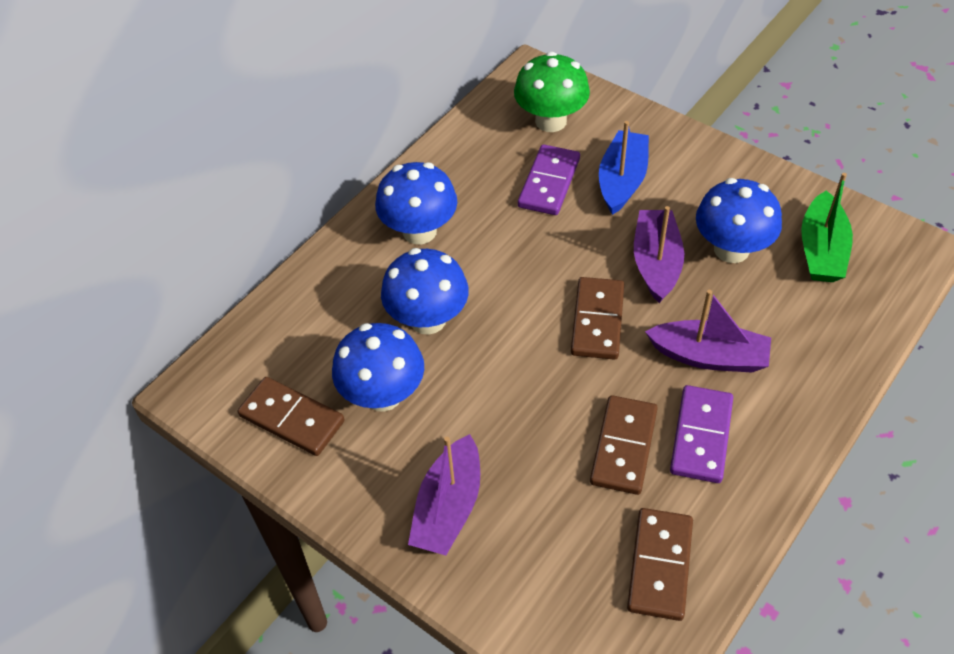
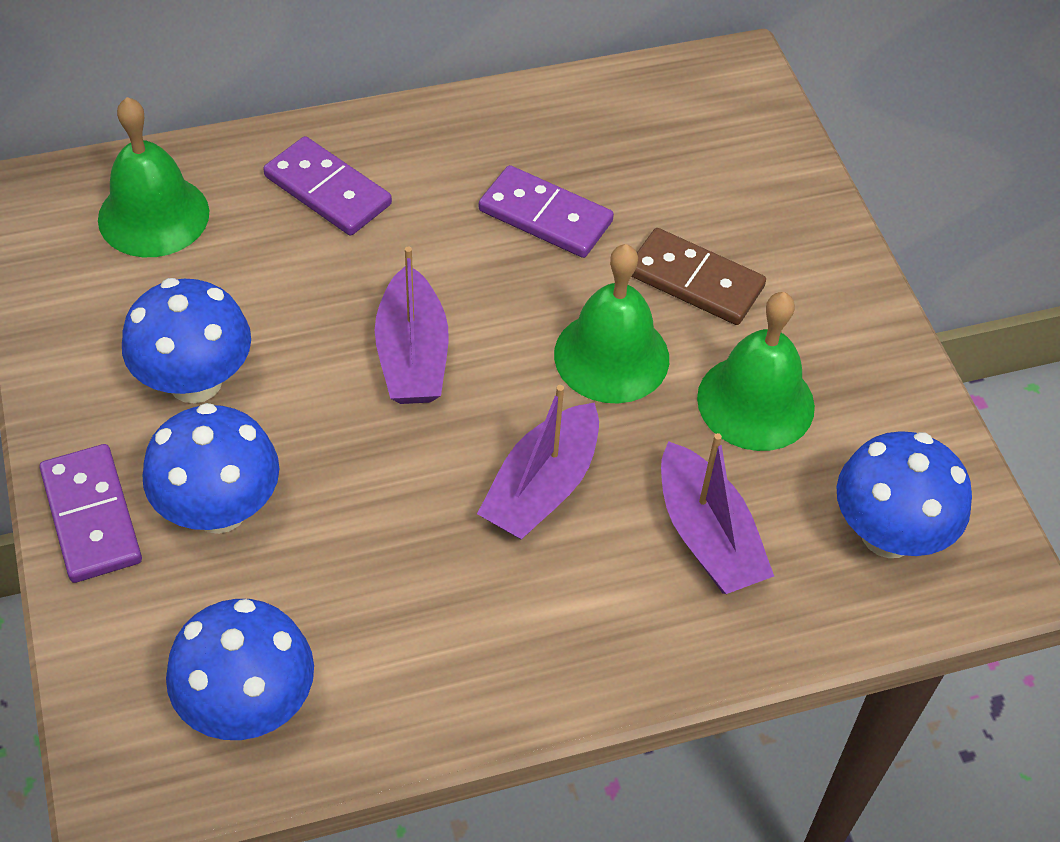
blue boat: 1 -> 0
brown domino: 4 -> 1
green bell: 0 -> 3
green boat: 1 -> 0
green mushroom: 1 -> 0
purple domino: 2 -> 3

